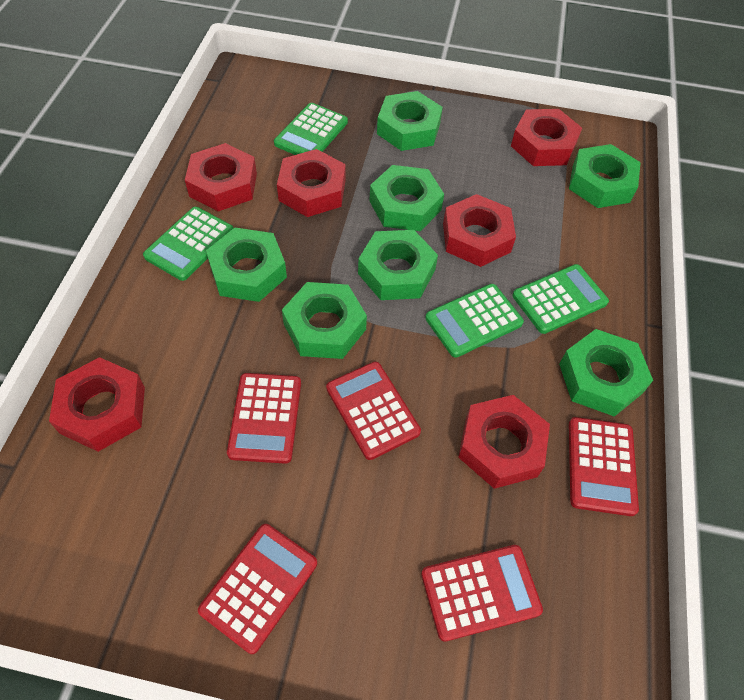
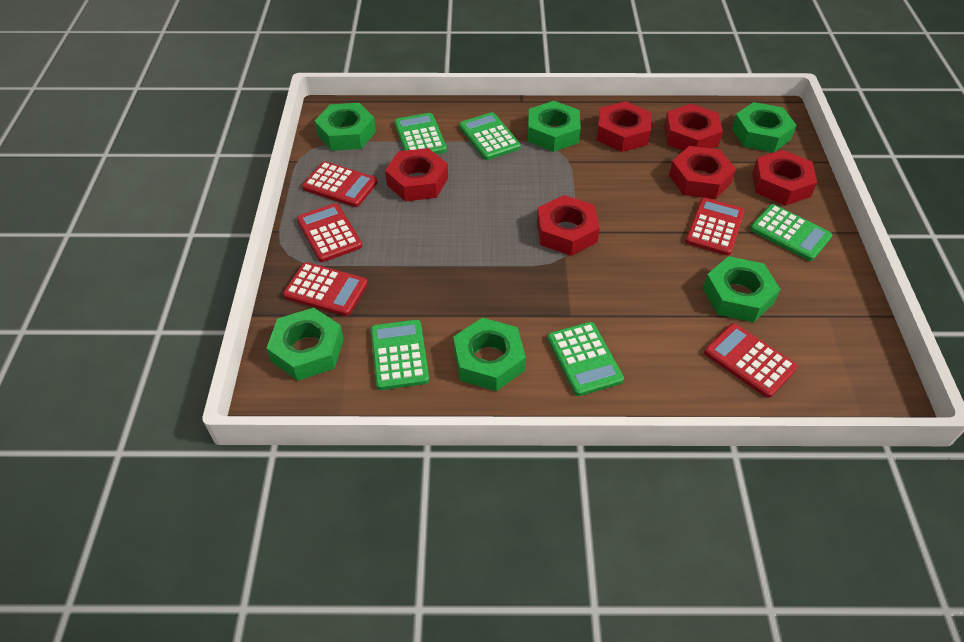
green calculator: 4 -> 5
green nut: 7 -> 6

